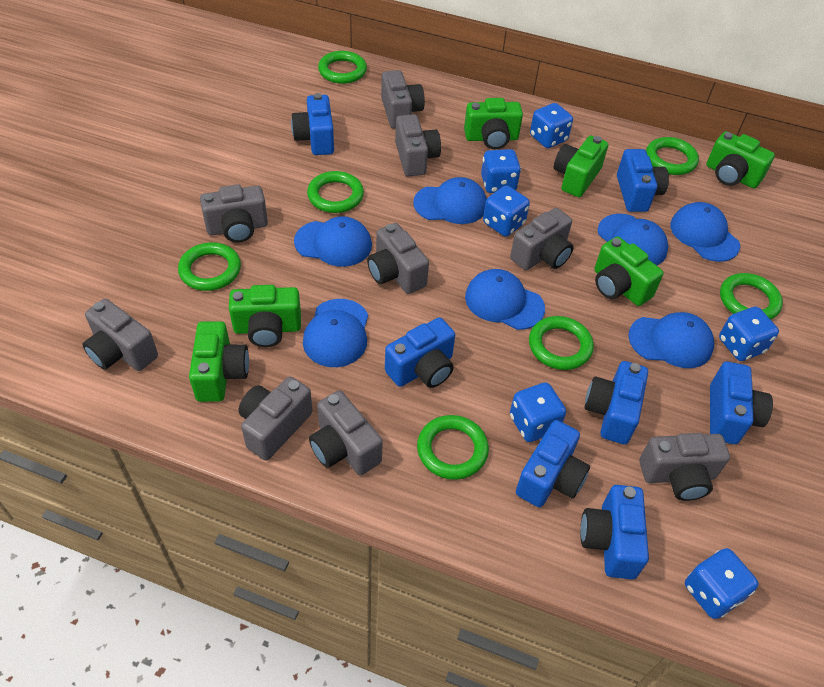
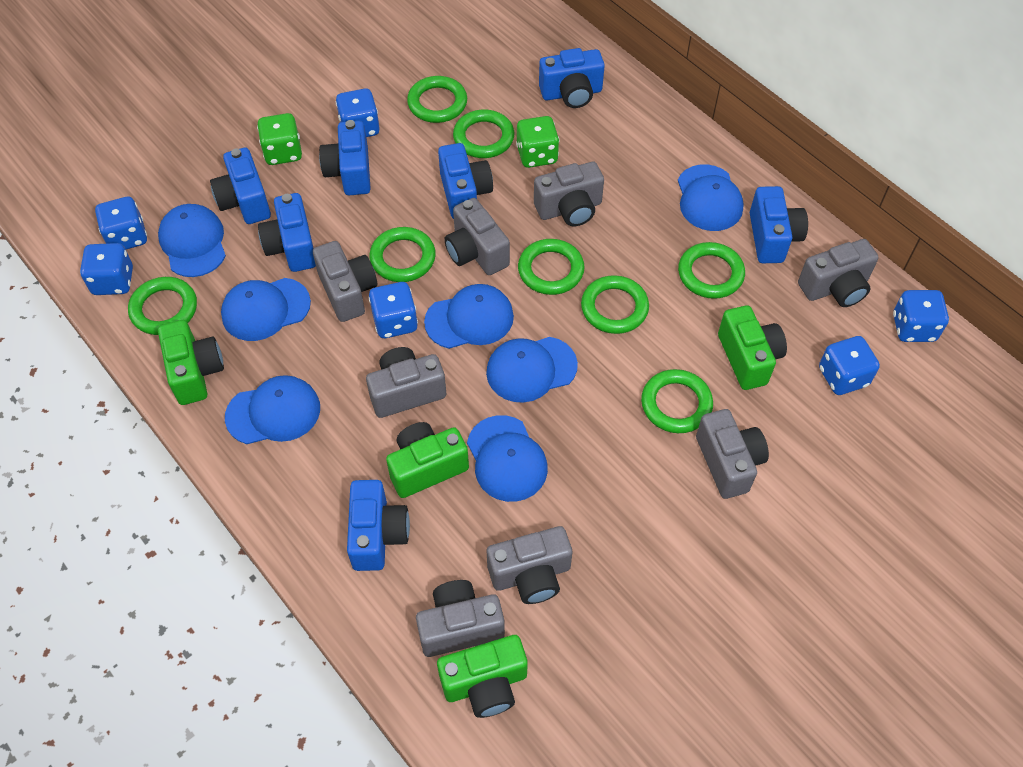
green camera: 6 -> 4
green dice: 0 -> 2
green ring: 7 -> 8
grey camera: 9 -> 8

